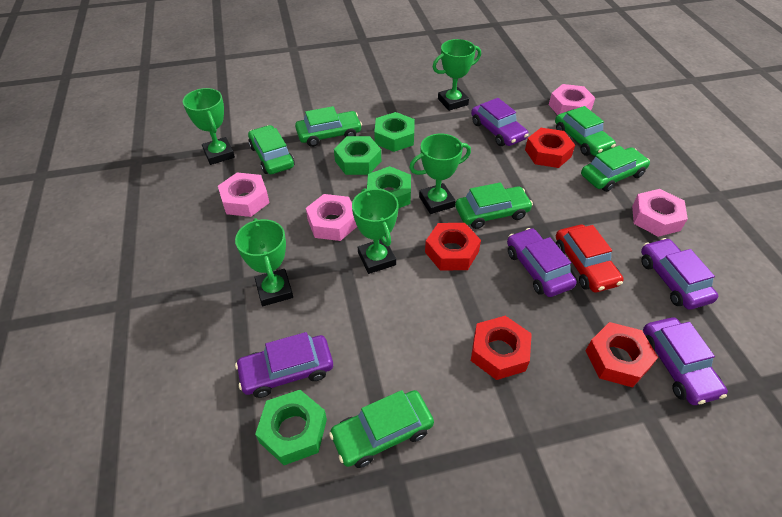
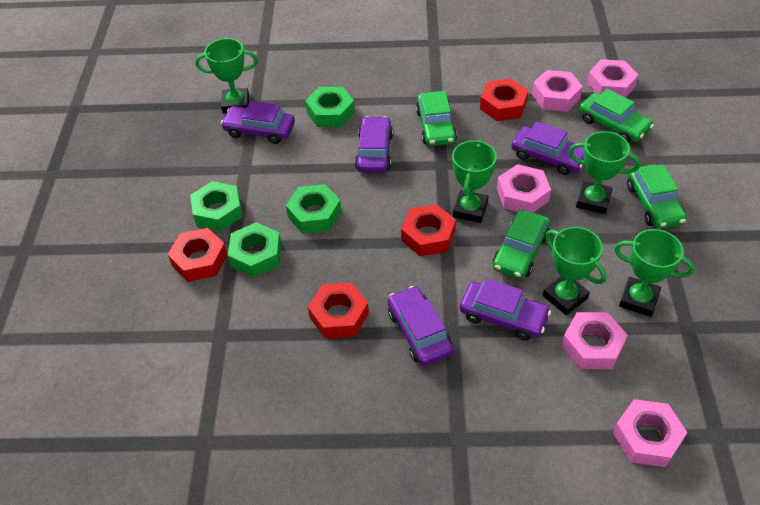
green car: 6 -> 4
pink nut: 4 -> 5
red car: 1 -> 0

